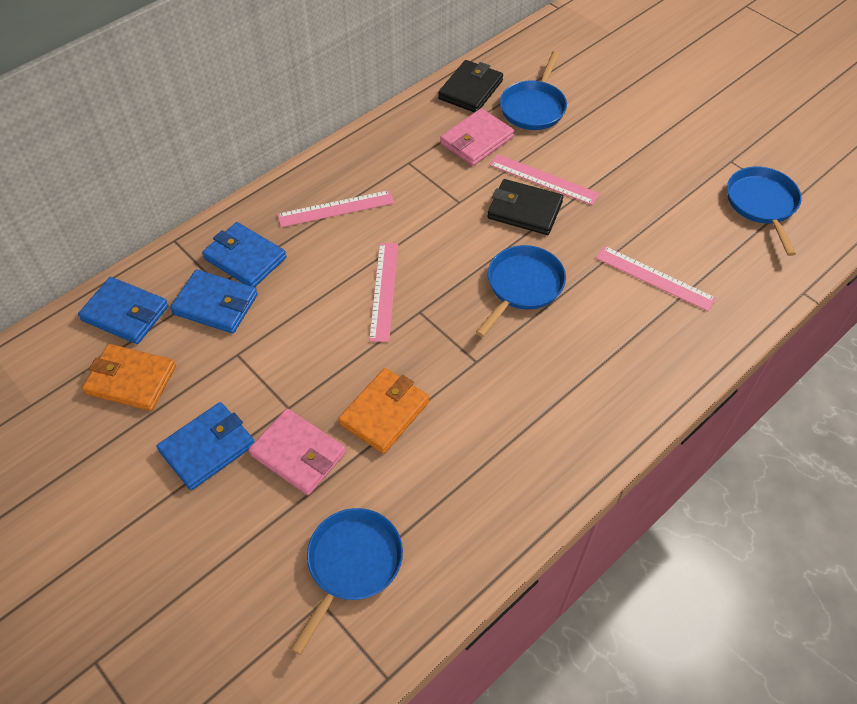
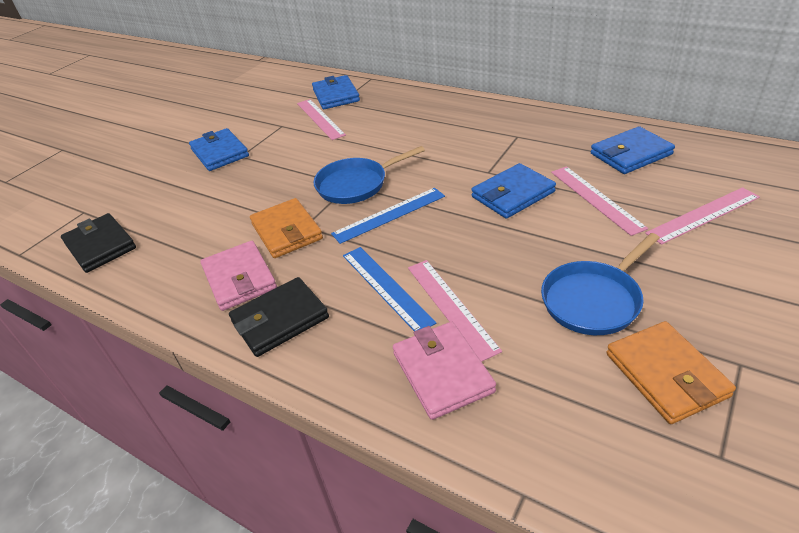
blue pan: 4 -> 2
blue ruler: 0 -> 2

